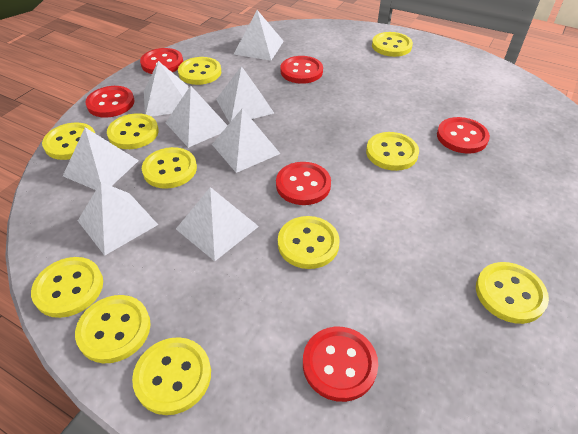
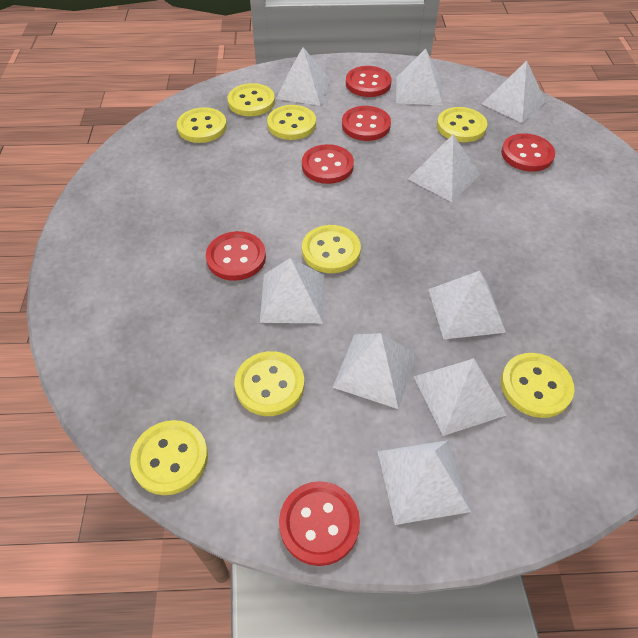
white pyramid: 8 -> 9
yellow button: 11 -> 8

